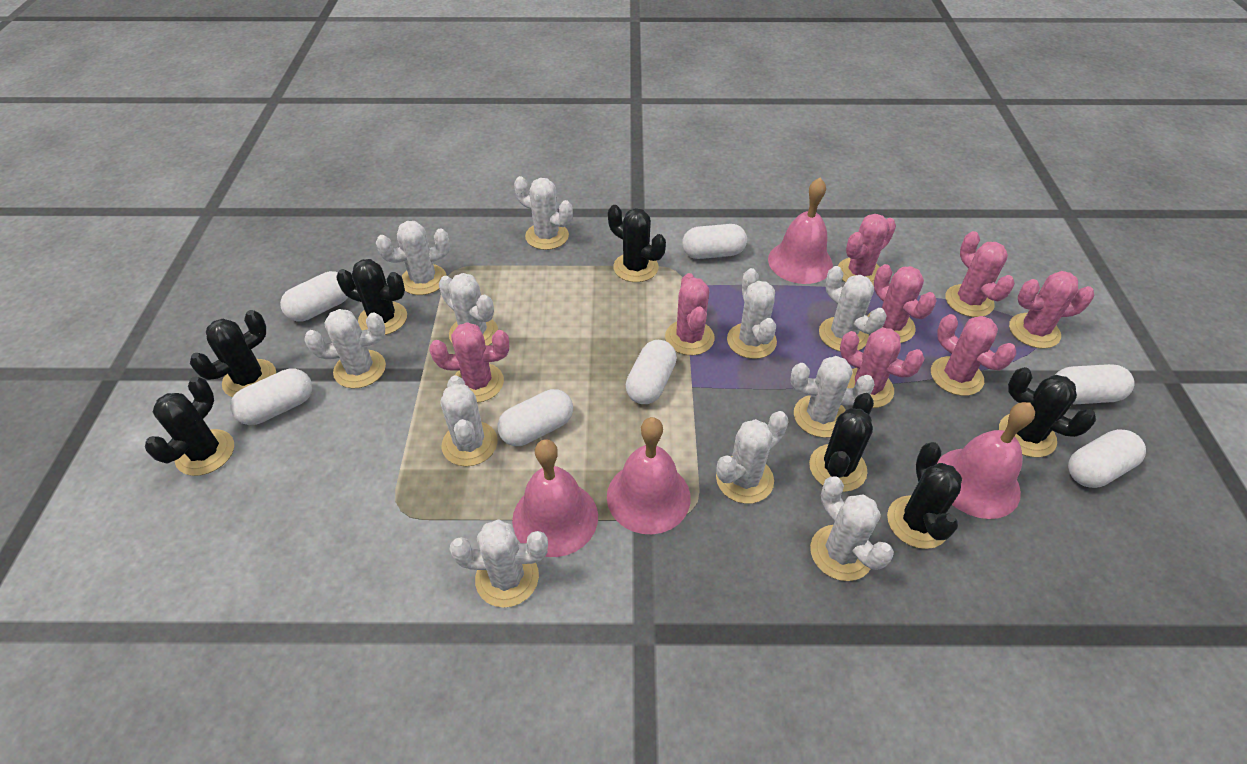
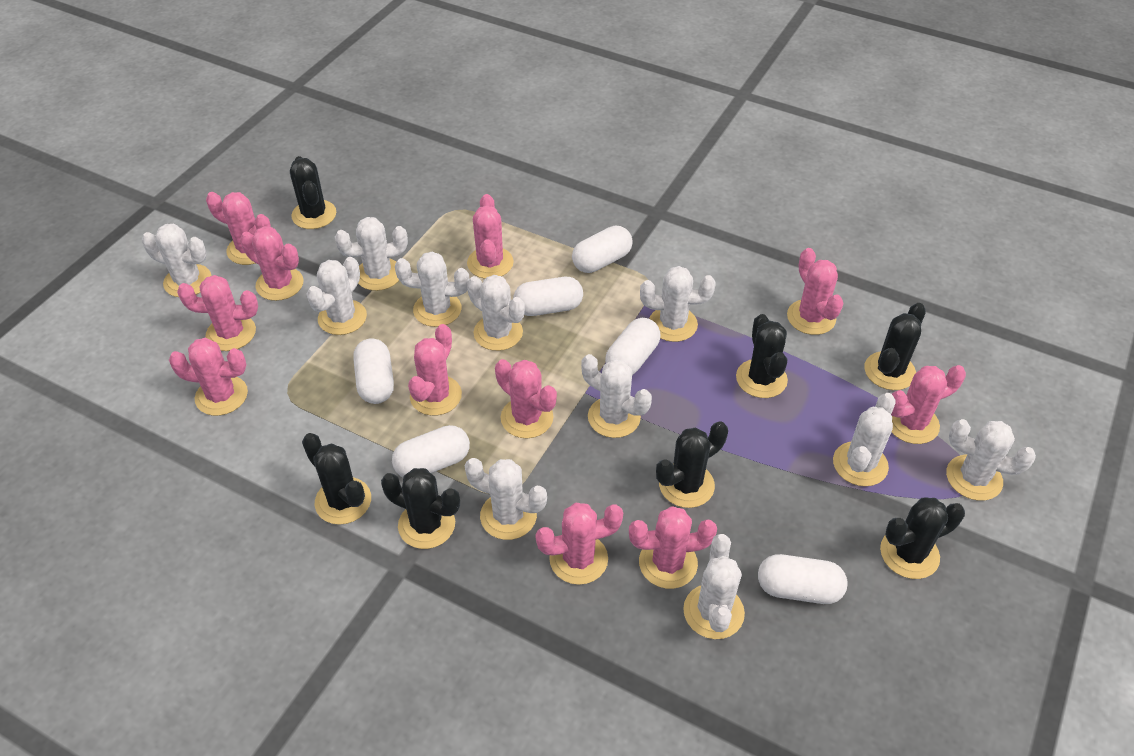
pink bell: 4 -> 0
pink cactus: 8 -> 11
white capsule: 7 -> 6

